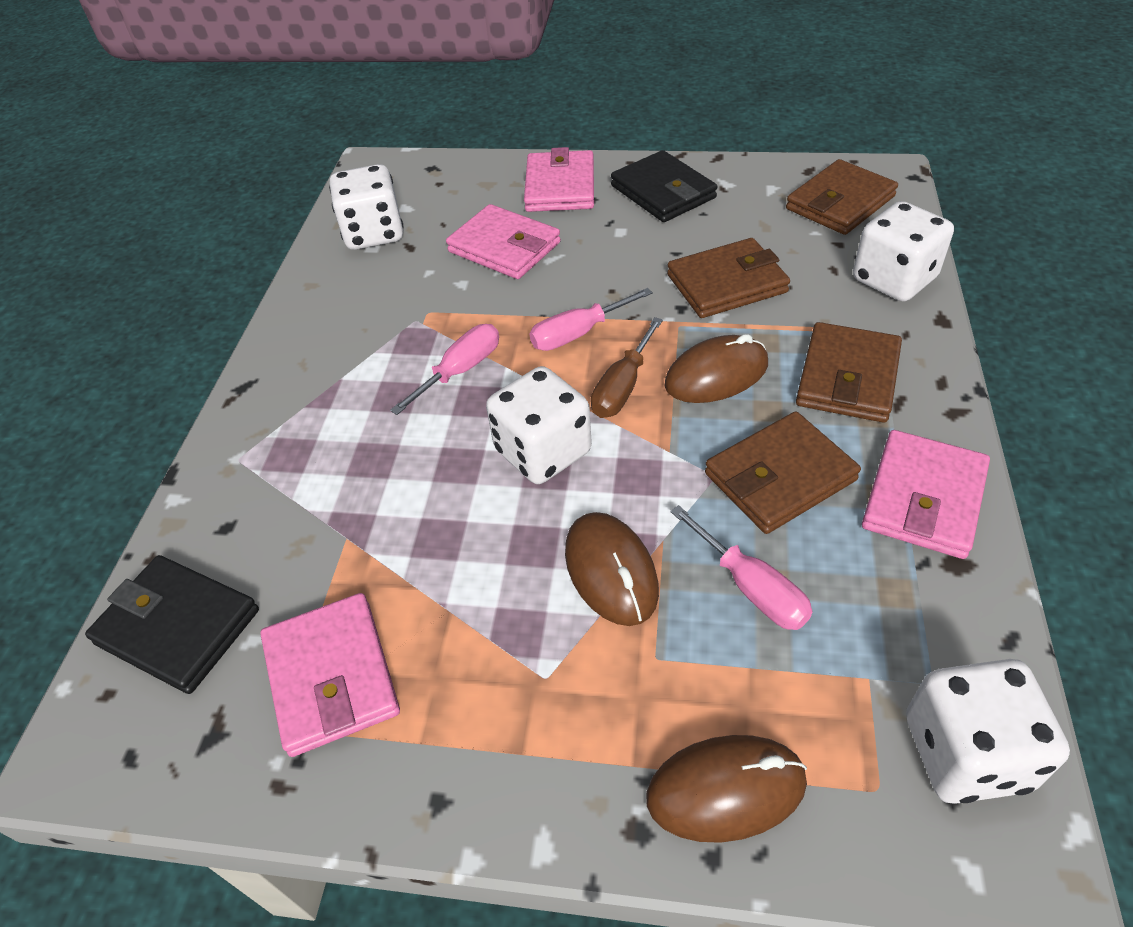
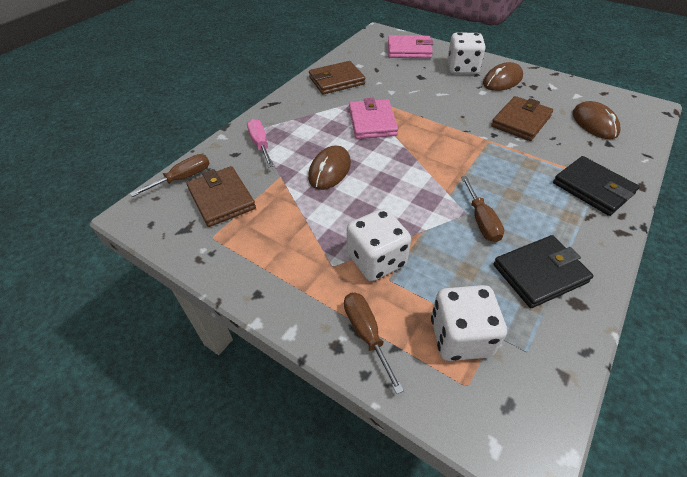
brown screwdriver: 1 -> 3
brown wallet: 4 -> 3
pink screwdriver: 3 -> 1
pink wallet: 4 -> 2
white dice: 4 -> 3

